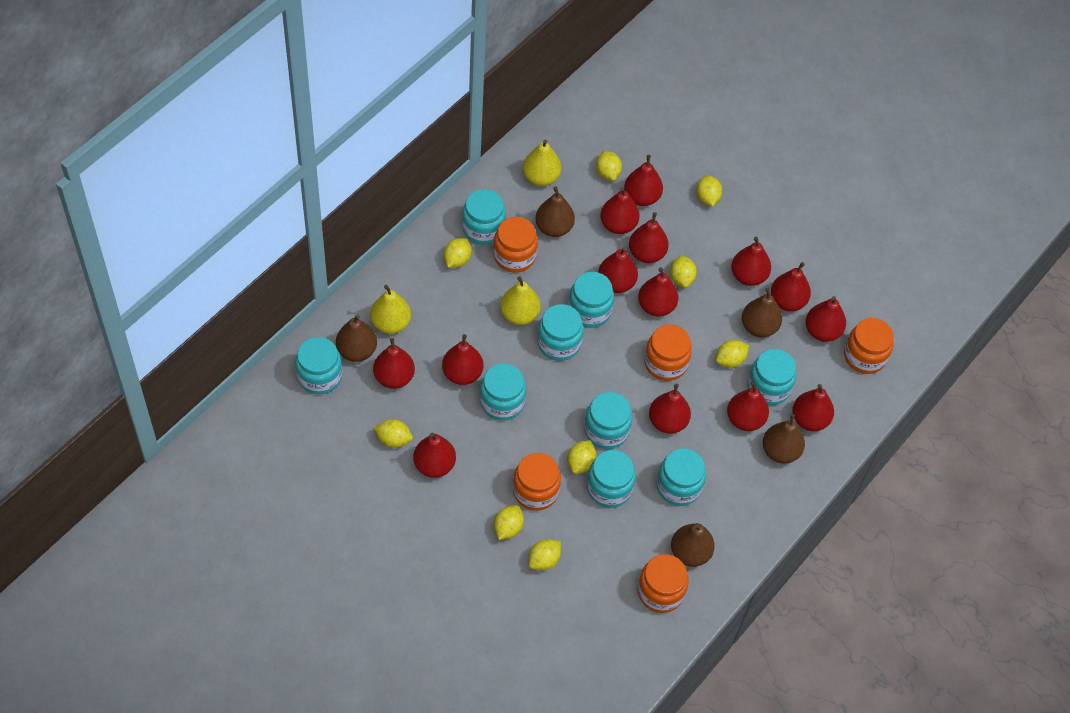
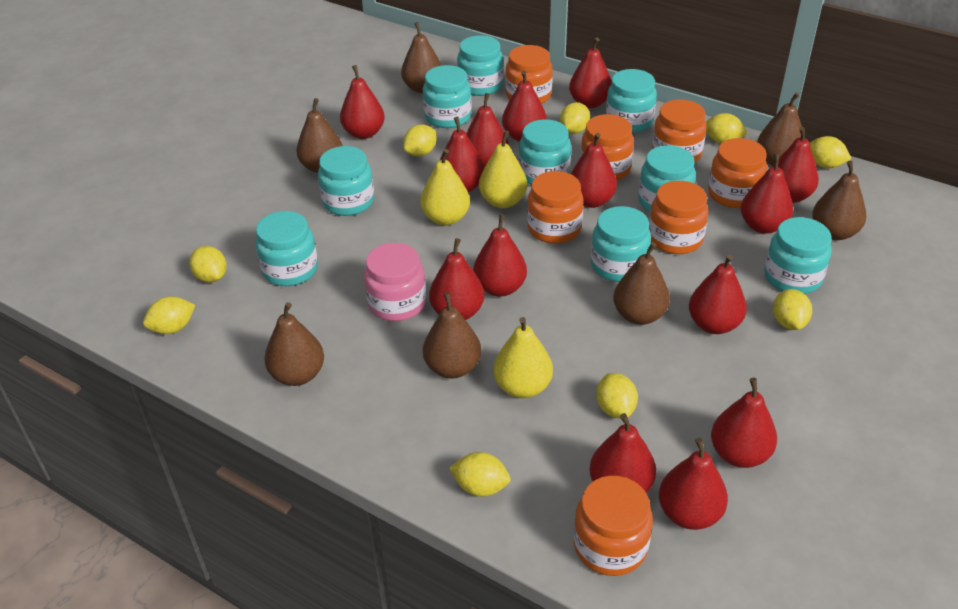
brown pear: 5 -> 7
orange jar: 5 -> 7
pink jar: 0 -> 1

